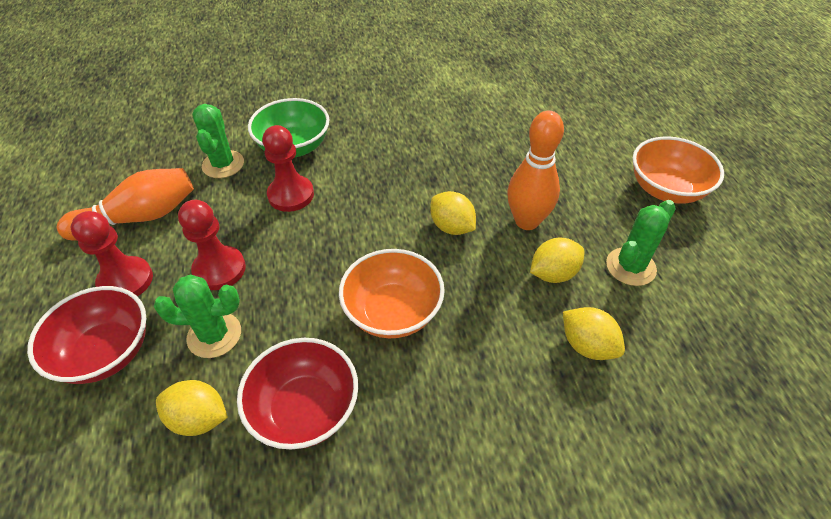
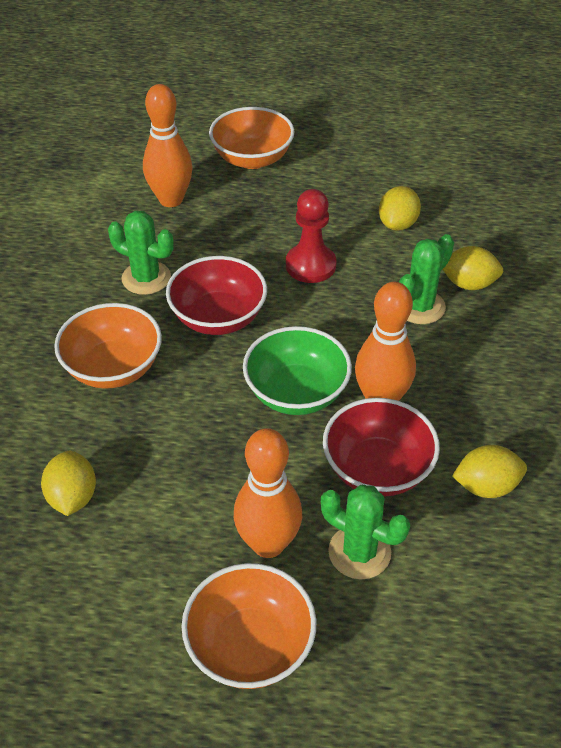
orange bowl: 2 -> 3
orange bowling pin: 2 -> 3
red pawn: 3 -> 1

